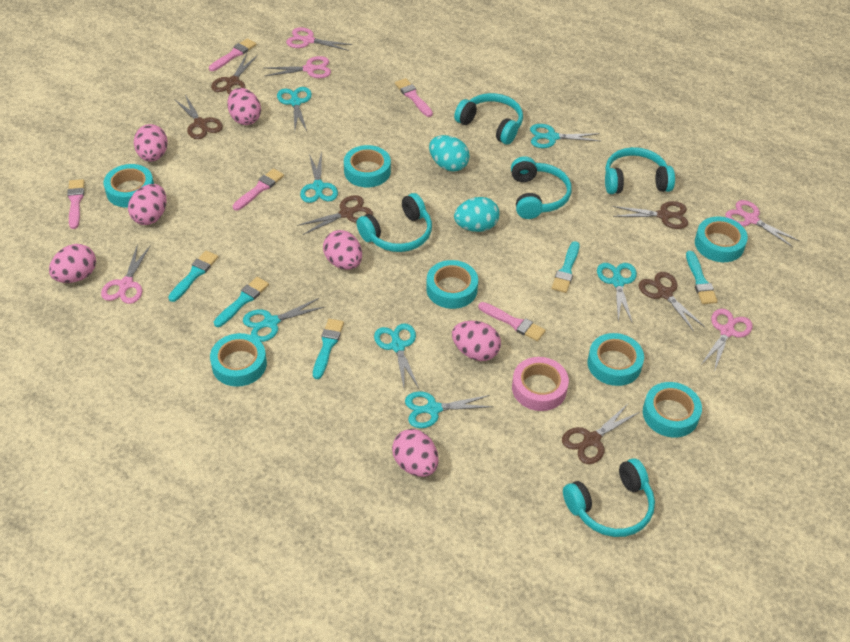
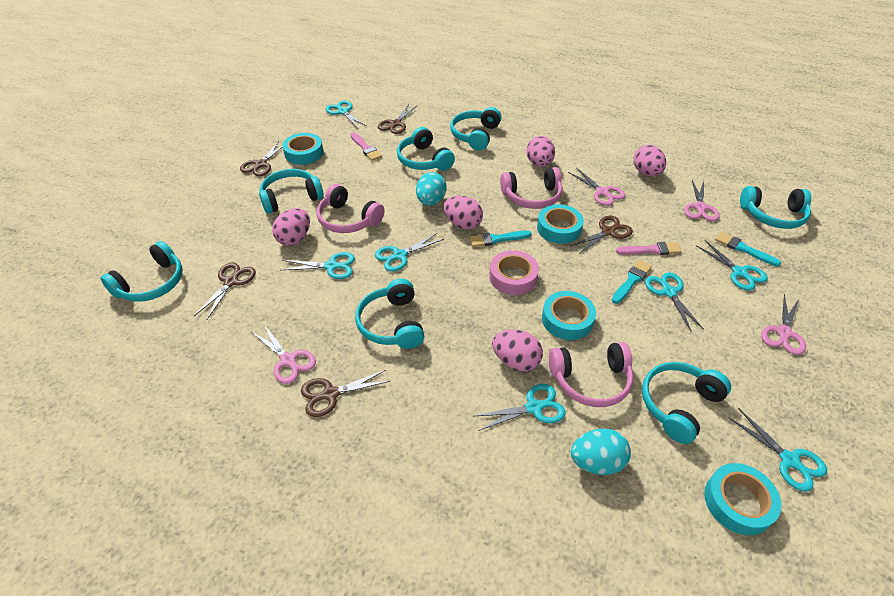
brown scissors: 6 -> 5
pink brush: 5 -> 2
pink egg: 7 -> 5
pink headphones: 0 -> 3
pink scissors: 5 -> 4
turquoise brush: 5 -> 3
turquoise headphones: 5 -> 7
turquoise tape: 7 -> 4

